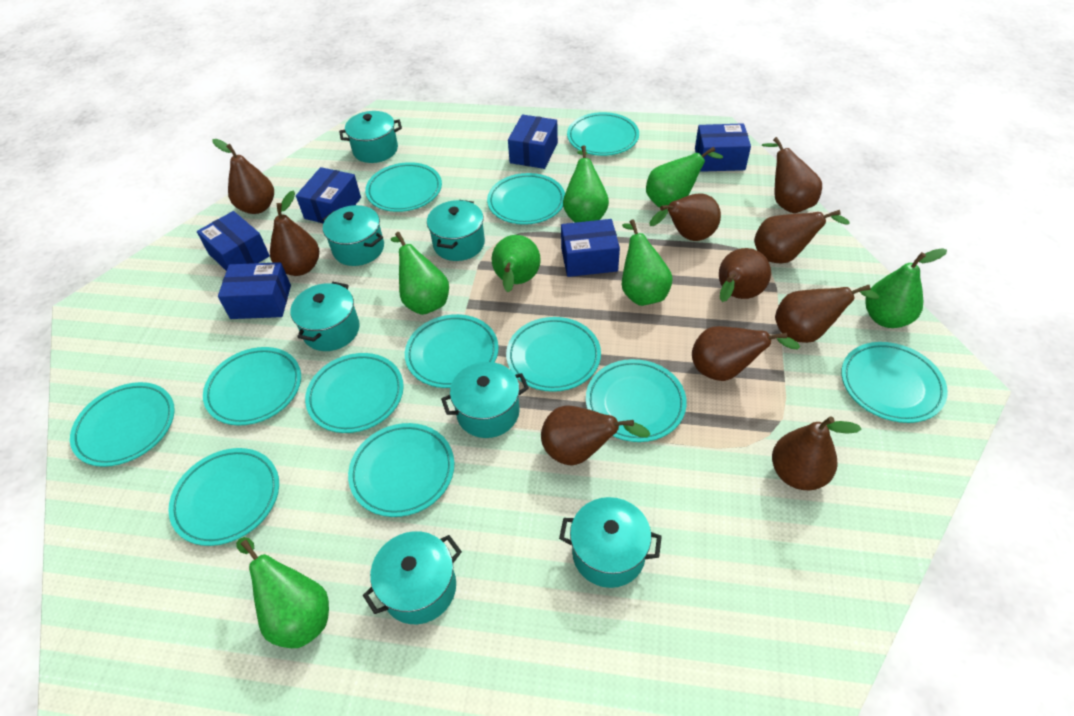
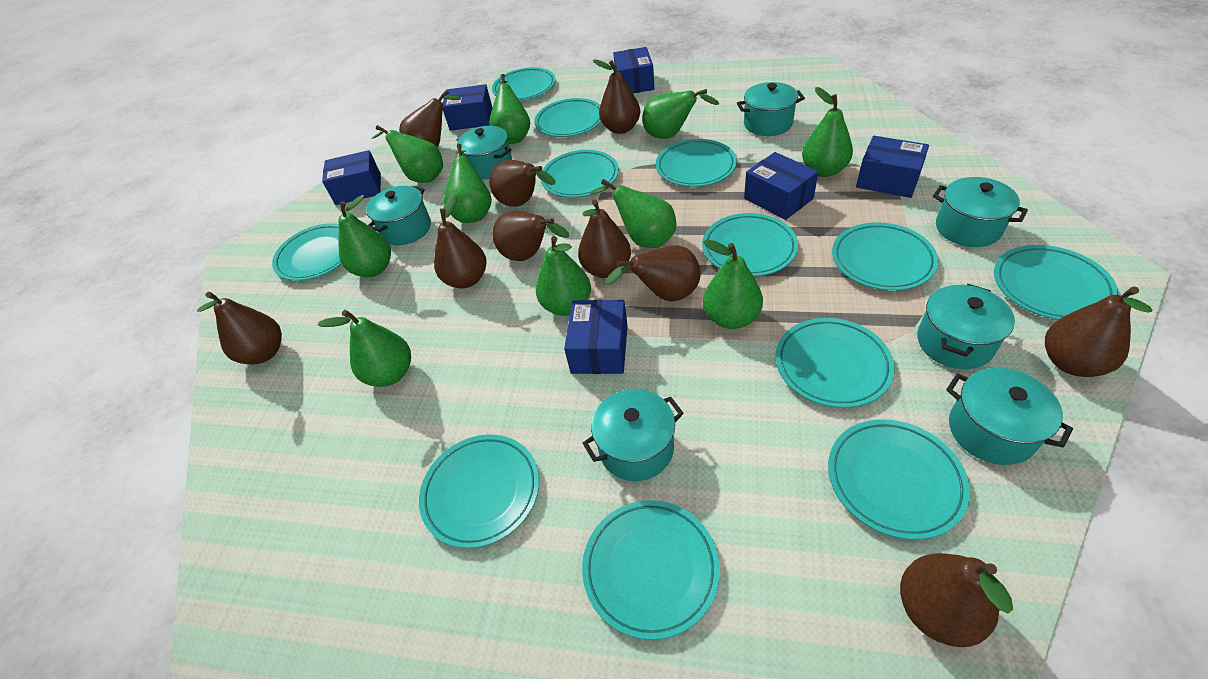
green pear: 7 -> 10

